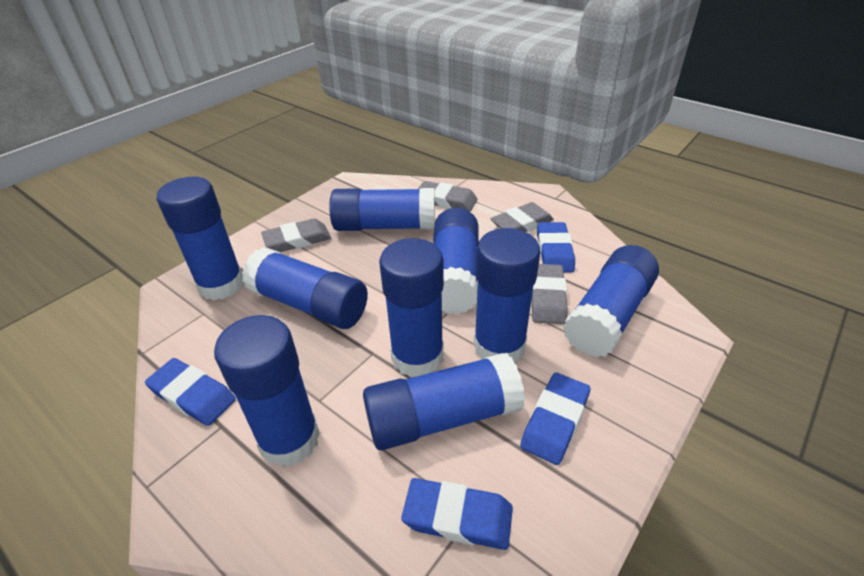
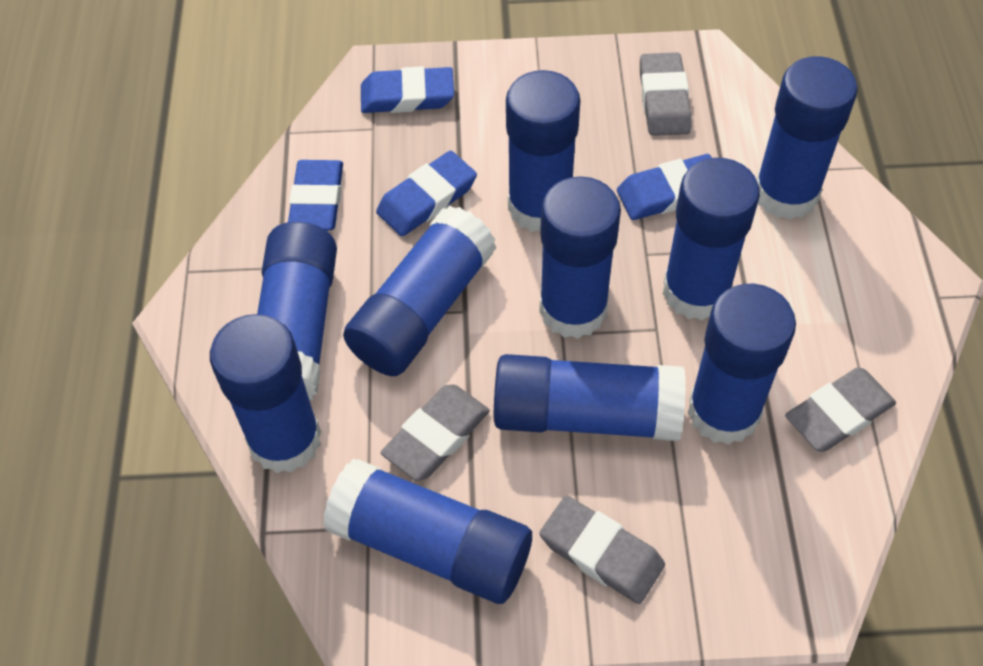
blue glue stick: 9 -> 10

